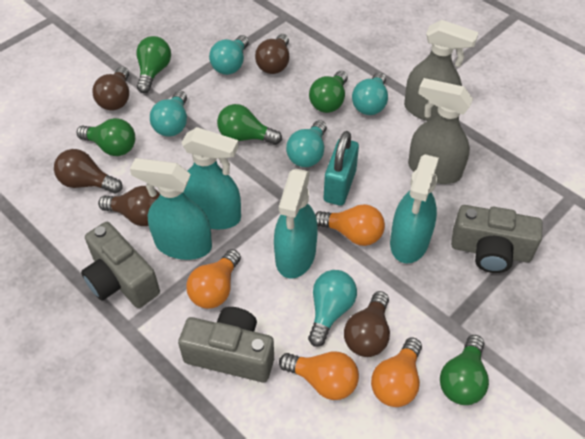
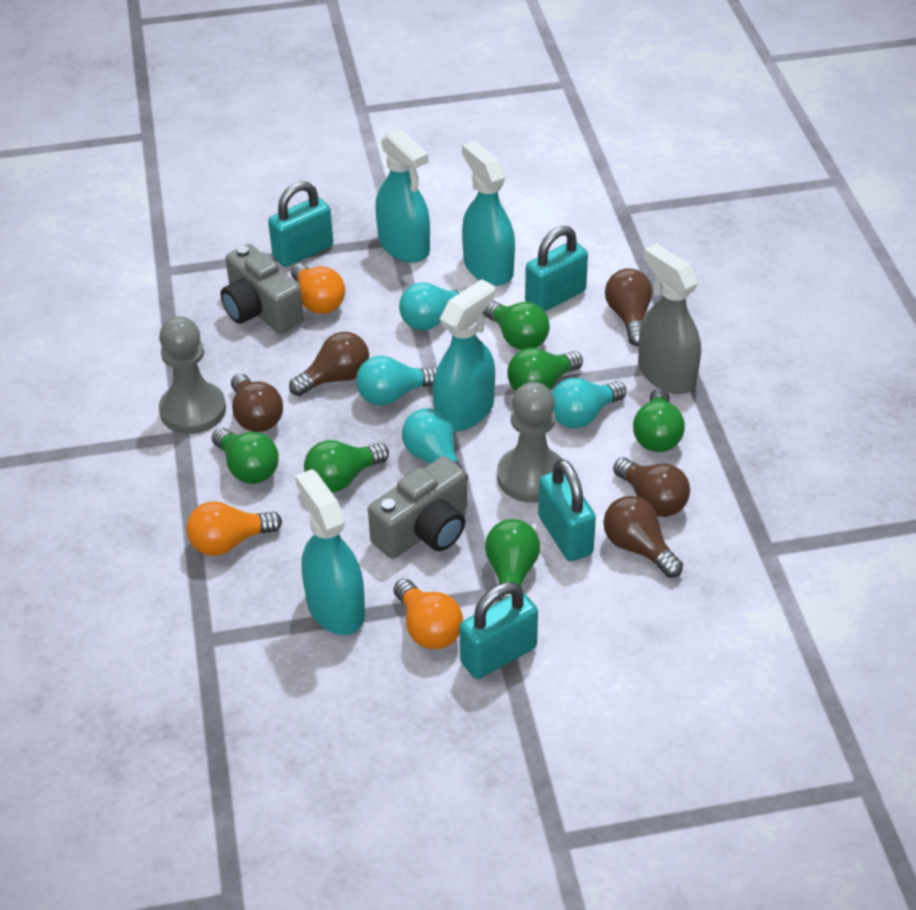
green light bulb: 5 -> 6
grey camera: 3 -> 2
grey pawn: 0 -> 2
grey spray bottle: 2 -> 1
orange light bulb: 4 -> 3
turquoise light bulb: 5 -> 4
turquoise padlock: 1 -> 4

